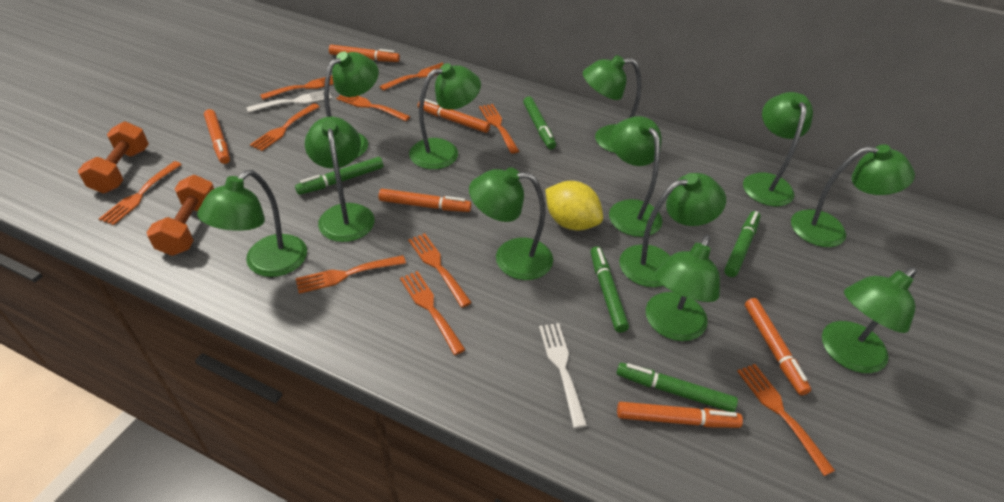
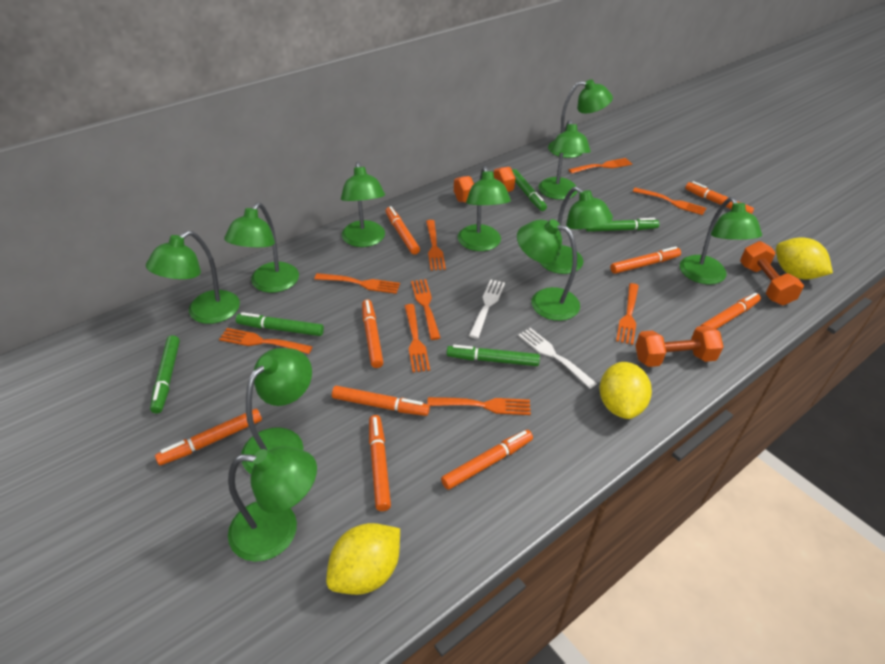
green lamp: 12 -> 11
orange dumbbell: 2 -> 3
orange fork: 10 -> 9
orange marker: 6 -> 9
yellow lemon: 1 -> 3

